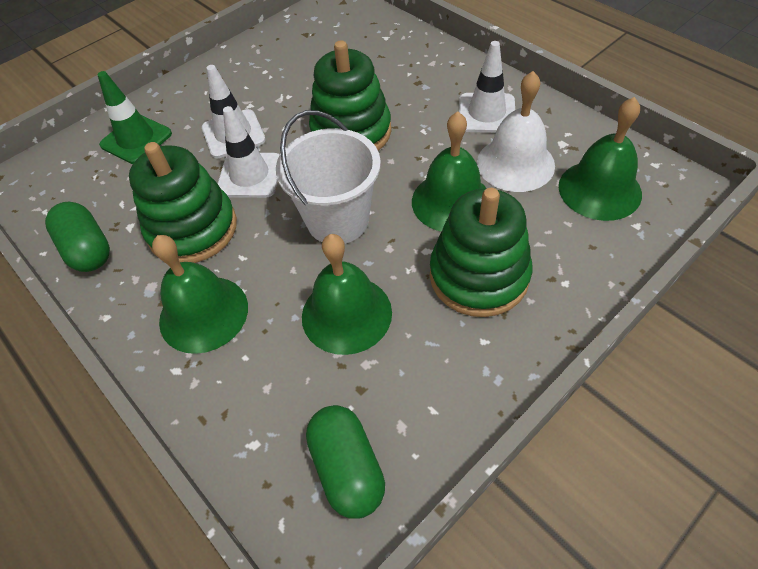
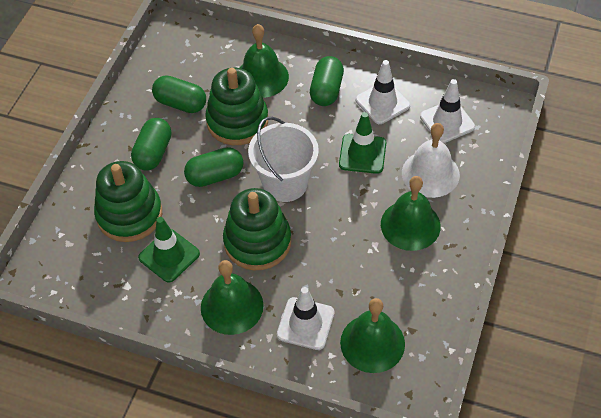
green capsule: 2 -> 4
green traffic cone: 1 -> 2

